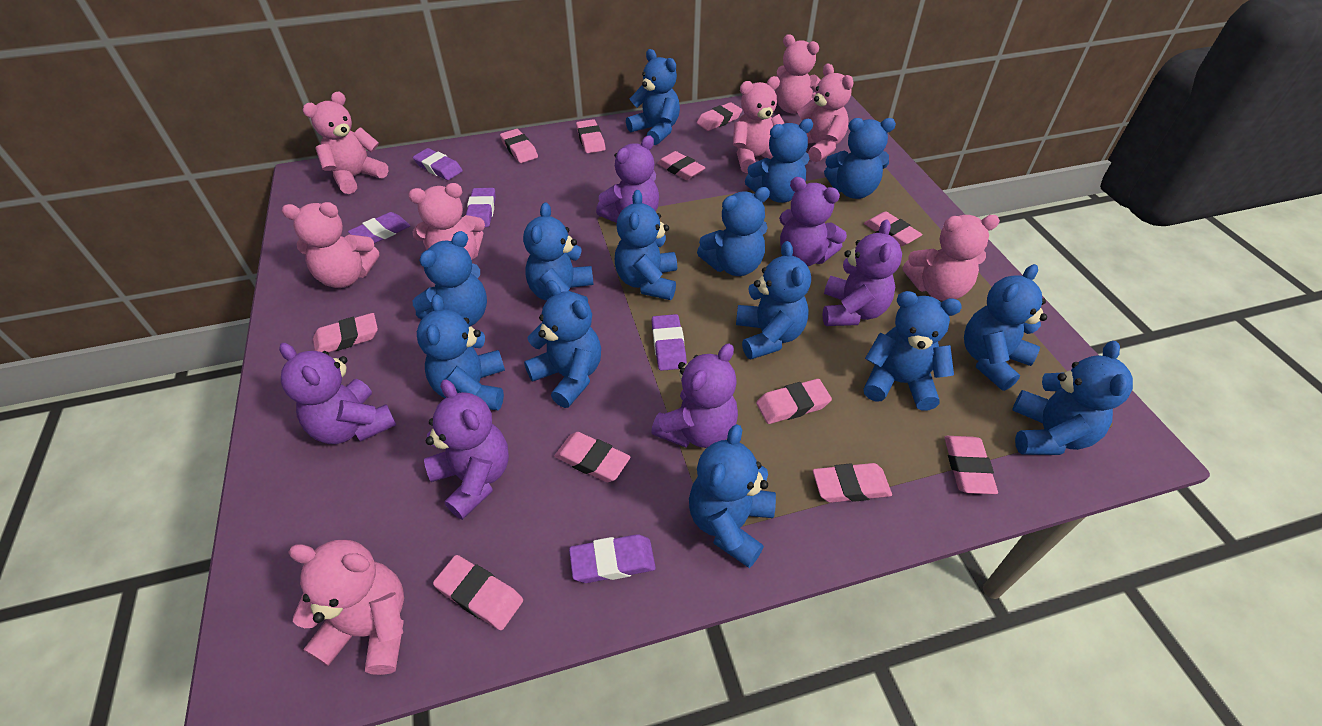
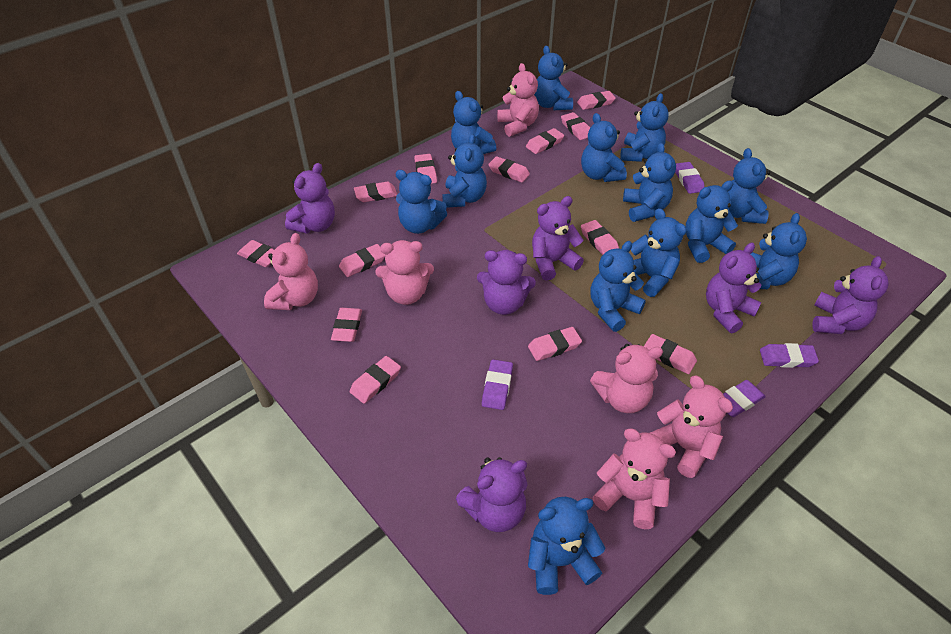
blue teddy bear: 14 -> 13
pink eraser: 11 -> 13
pink teddy bear: 8 -> 6
purple eraser: 5 -> 4

